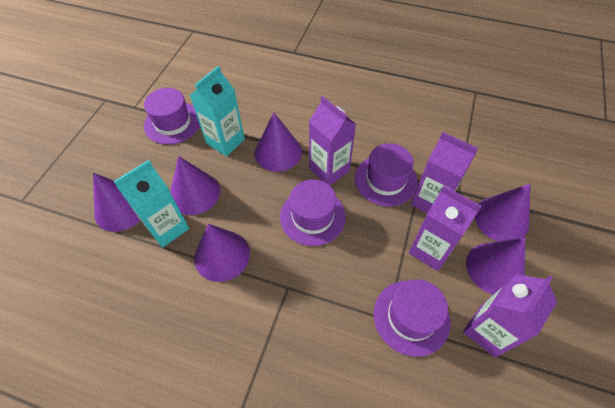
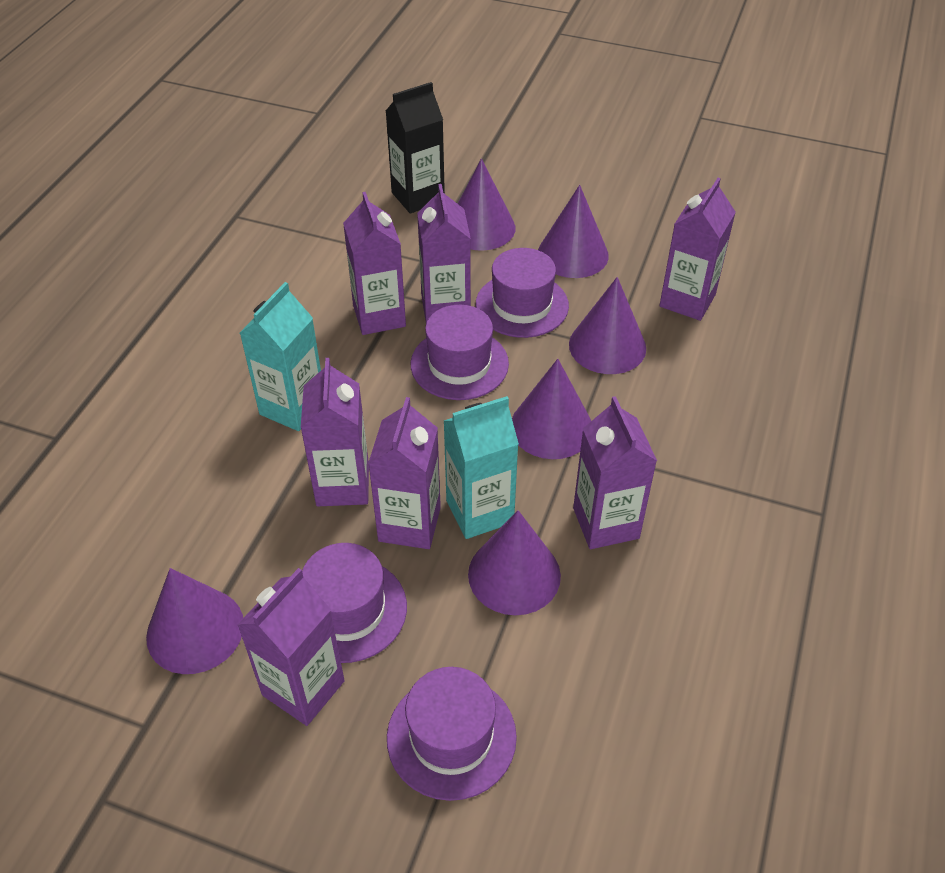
black carton: 0 -> 1
purple carton: 4 -> 7

